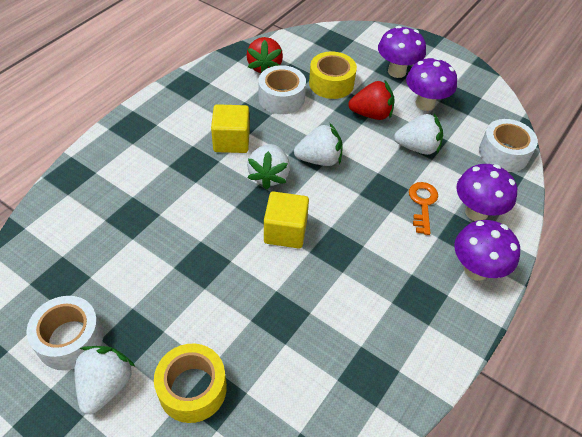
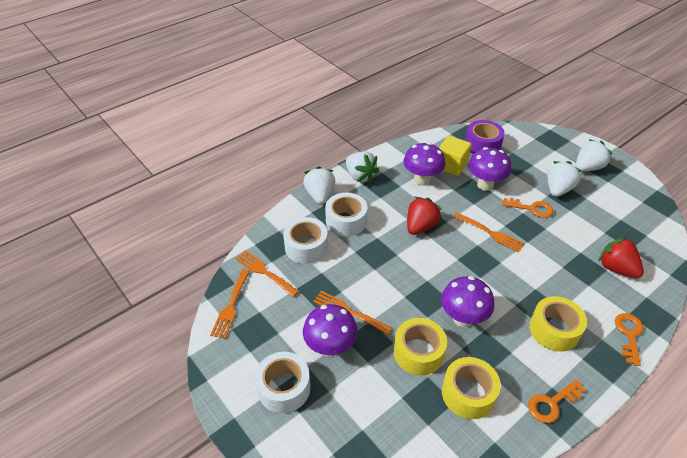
orange fork: 0 -> 4
orange key: 1 -> 3
purple tape: 0 -> 1
yellow cube: 2 -> 1
yellow tape: 2 -> 3

